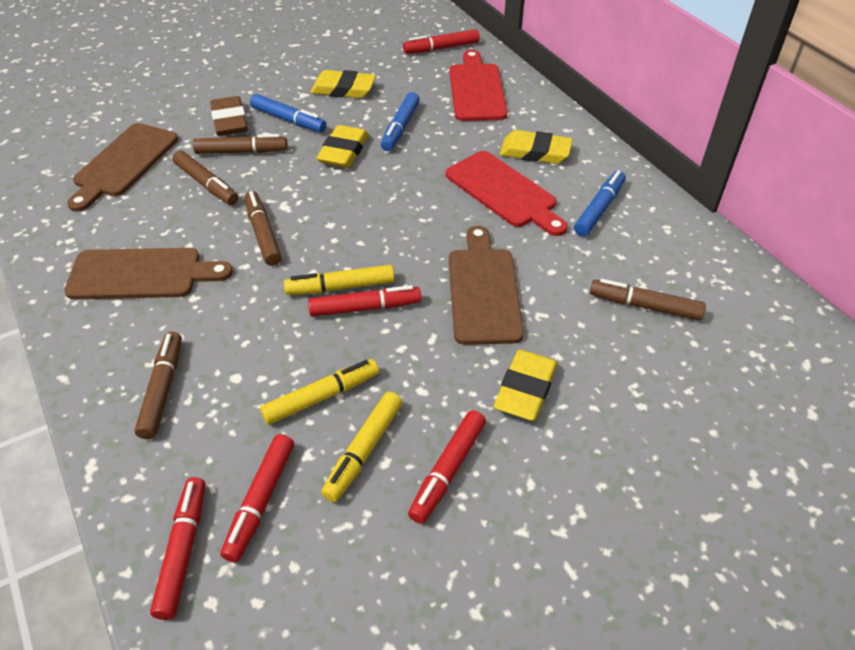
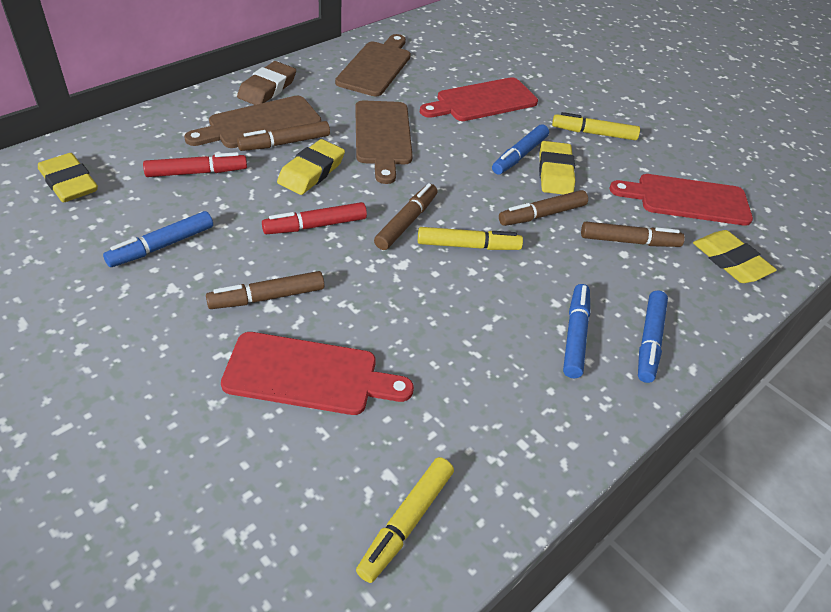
blue marker: 3 -> 4
red cutting board: 2 -> 3
red marker: 5 -> 2

